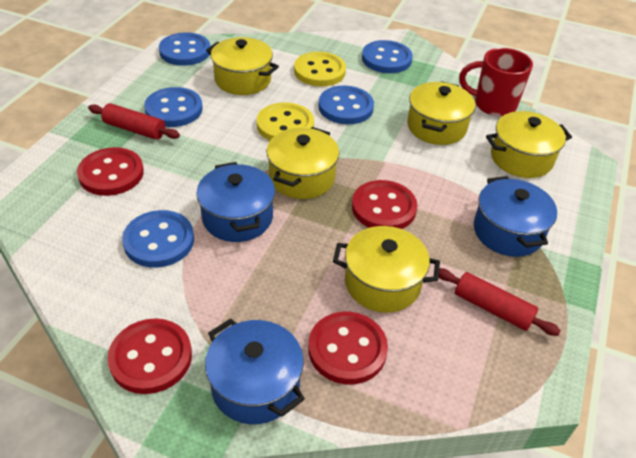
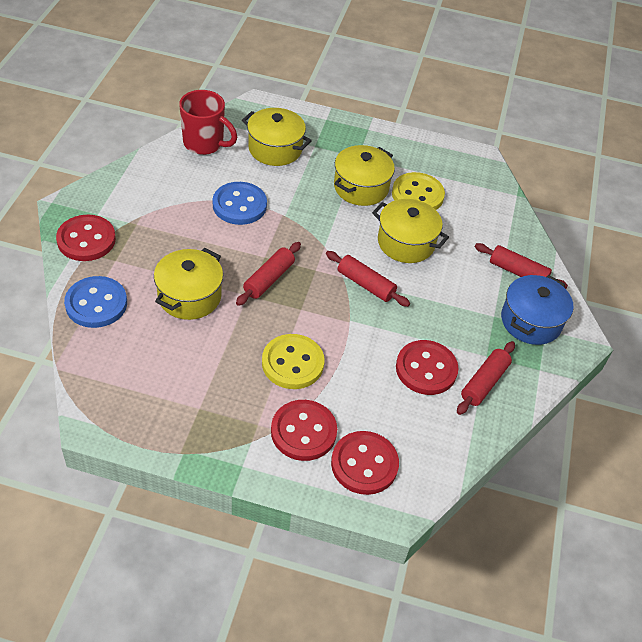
blue button: 5 -> 2
blue pot: 3 -> 1
red rolling pin: 2 -> 4
yellow pot: 5 -> 4

